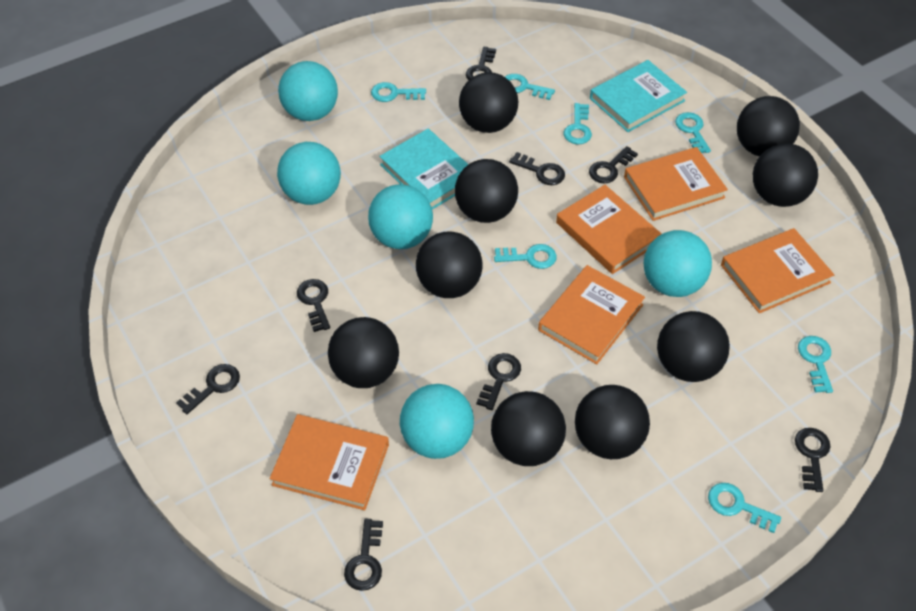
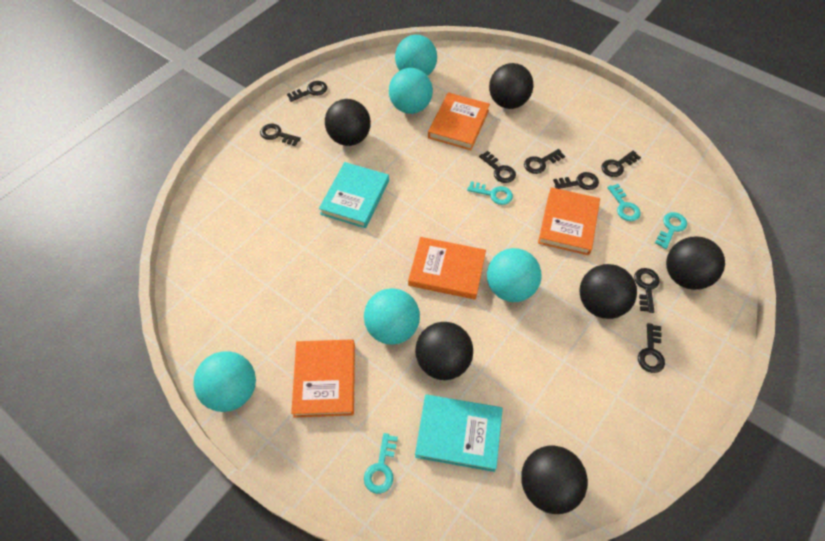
black ball: 9 -> 6
orange book: 5 -> 4
turquoise key: 7 -> 4

